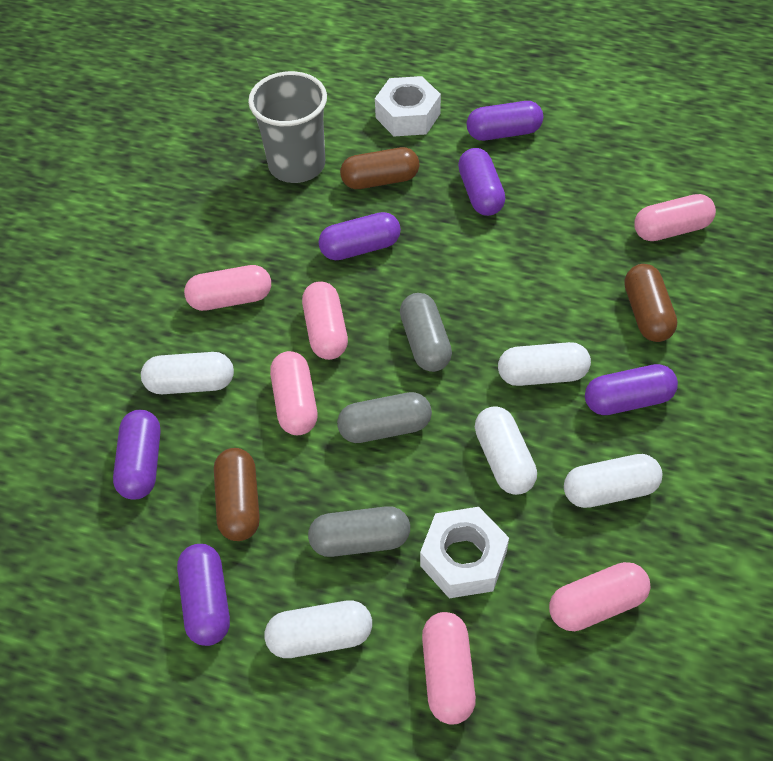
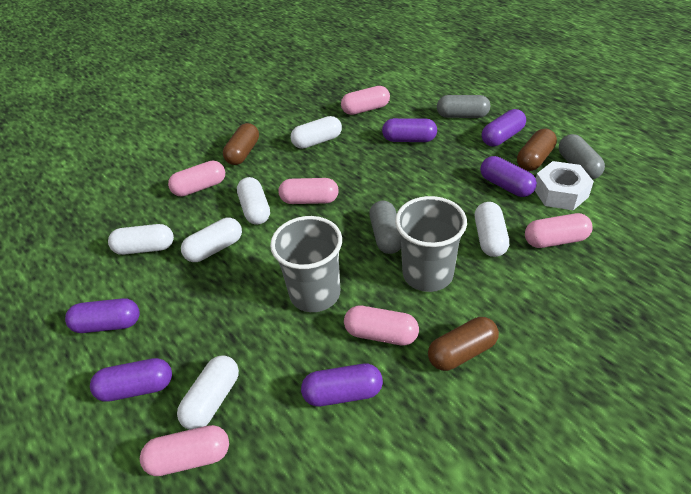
grey cup: 1 -> 2
white capsule: 5 -> 6
white nut: 2 -> 1

